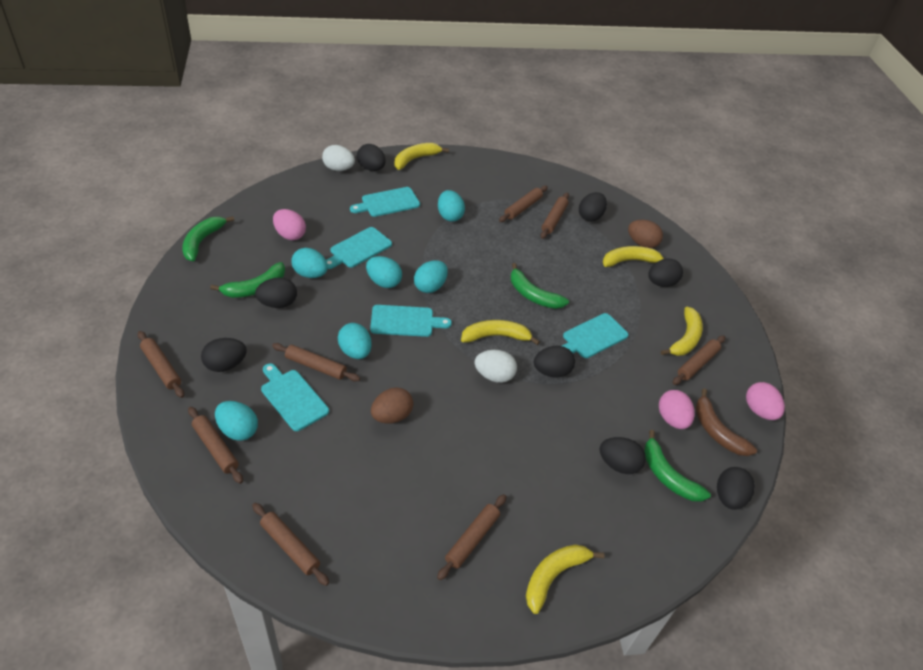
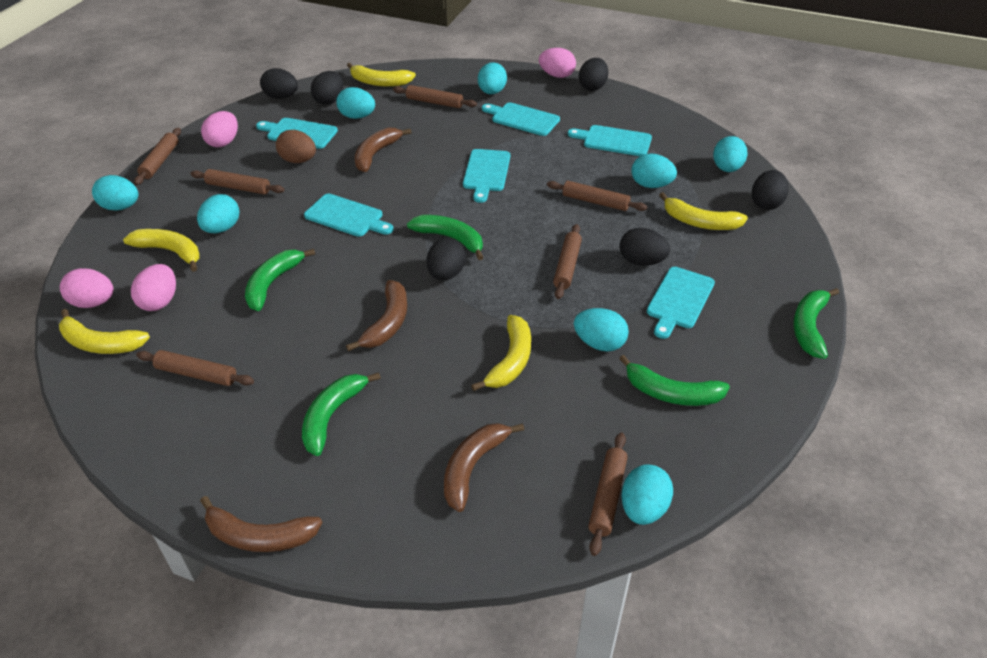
black egg: 8 -> 6
brown banana: 1 -> 4
brown egg: 2 -> 1
brown rolling pin: 8 -> 7
green banana: 4 -> 5
pink egg: 3 -> 4
turquoise cutting board: 5 -> 6
turquoise egg: 6 -> 8
white egg: 2 -> 0

